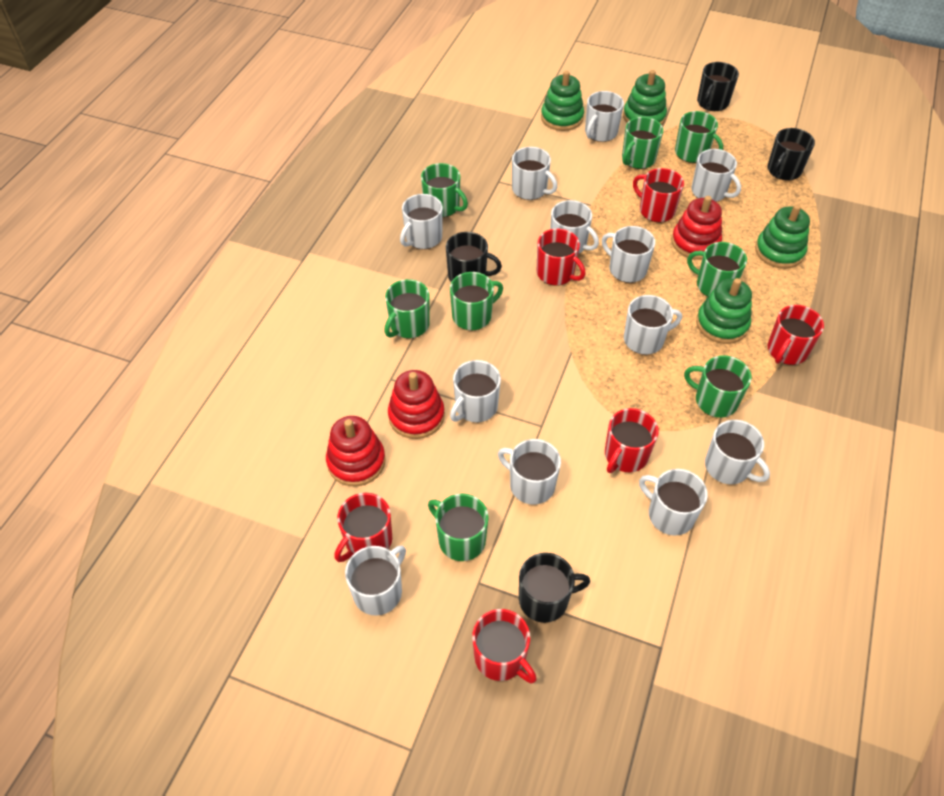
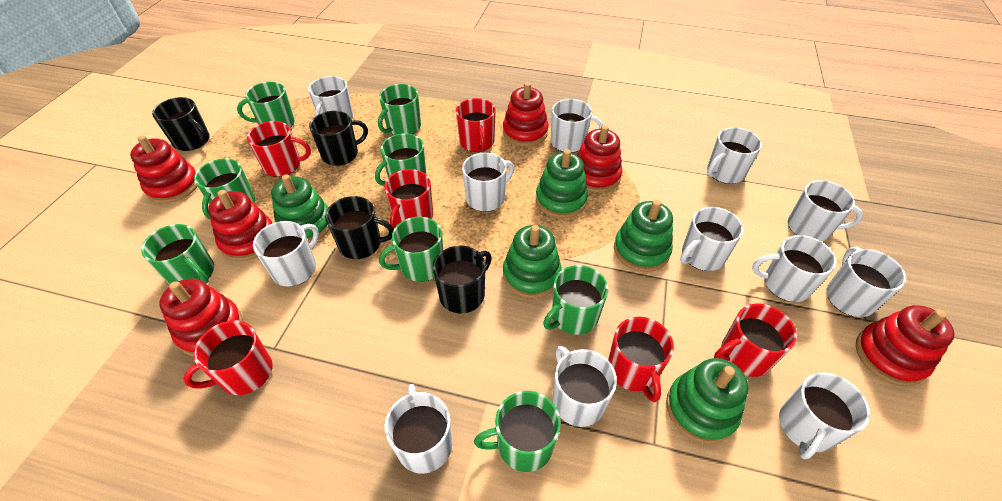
green stacking toy: 4 -> 5
red stacking toy: 3 -> 6

